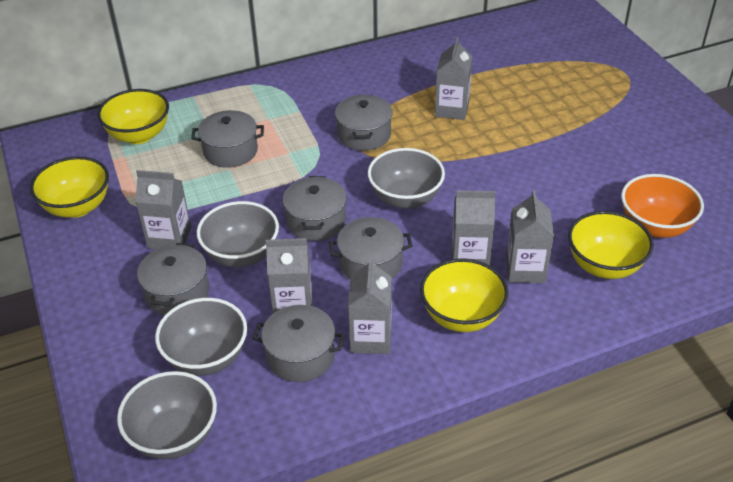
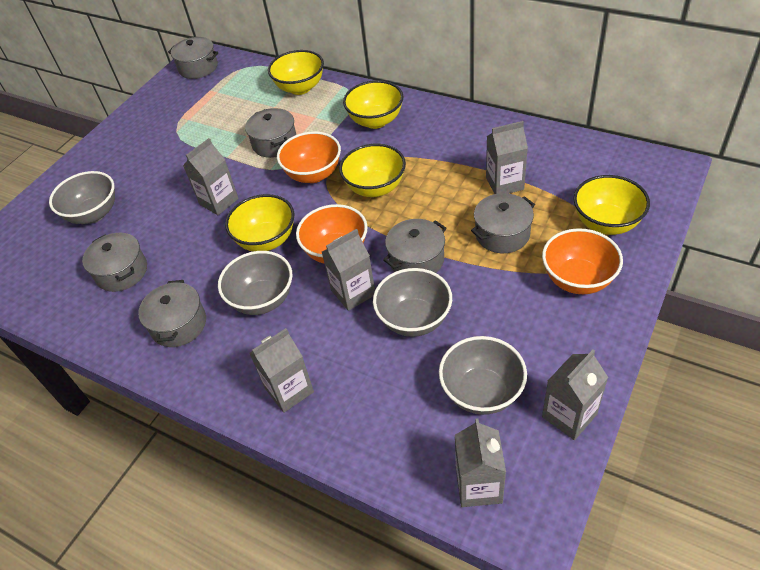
orange bowl: 1 -> 3
yellow bowl: 4 -> 5

